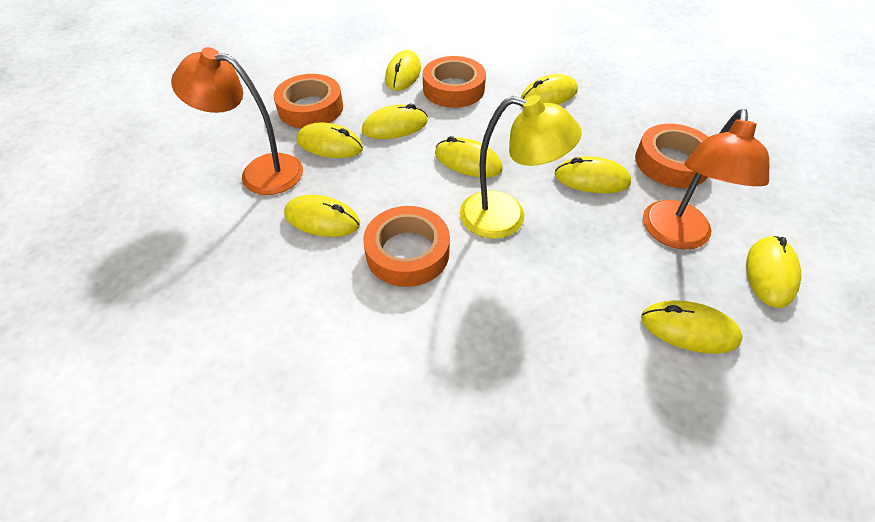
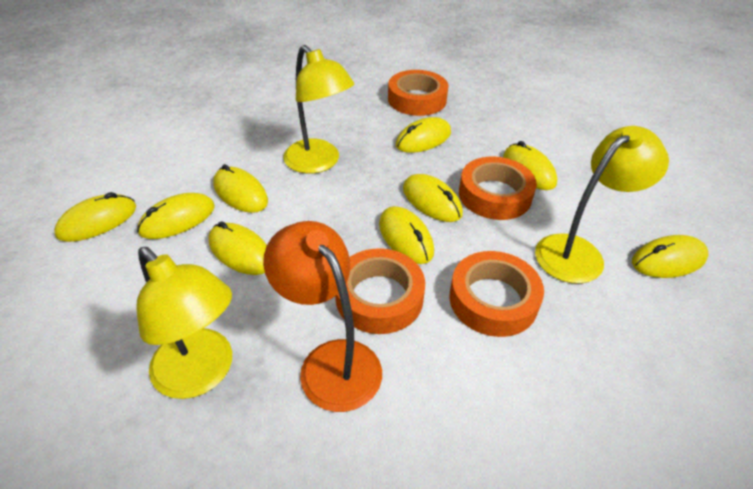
orange lamp: 2 -> 1
yellow lamp: 1 -> 3

